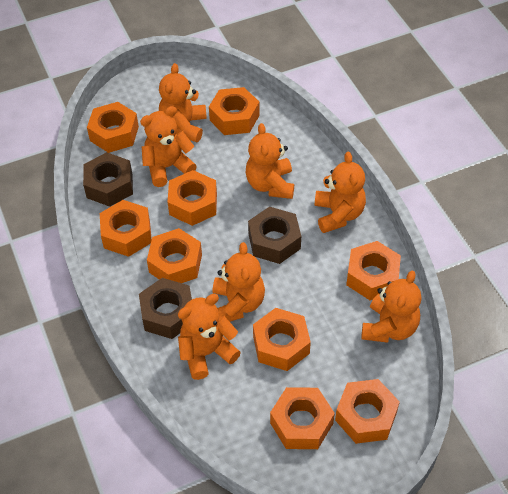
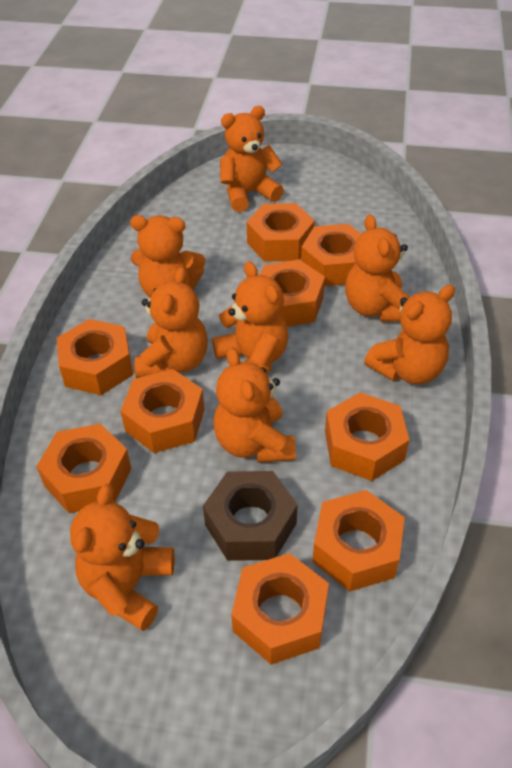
brown nut: 3 -> 1
orange teddy bear: 7 -> 8

